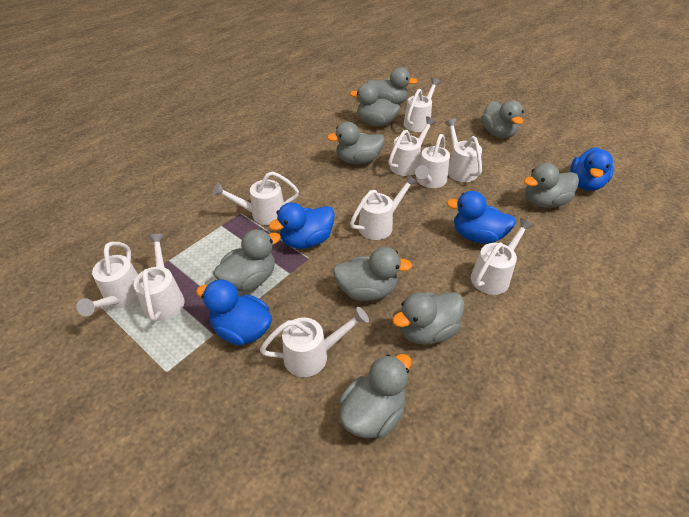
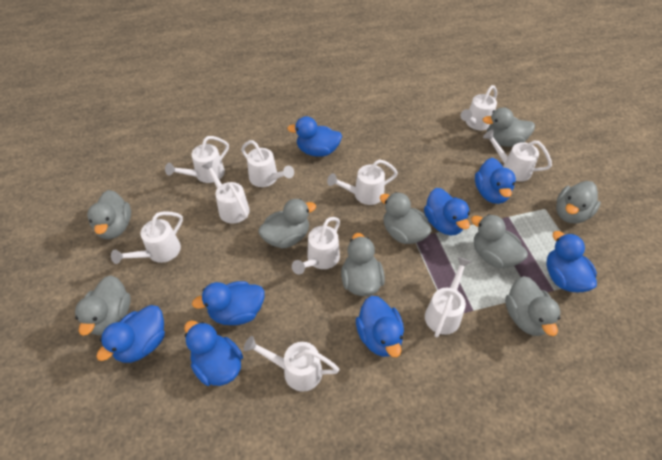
blue duck: 4 -> 8

